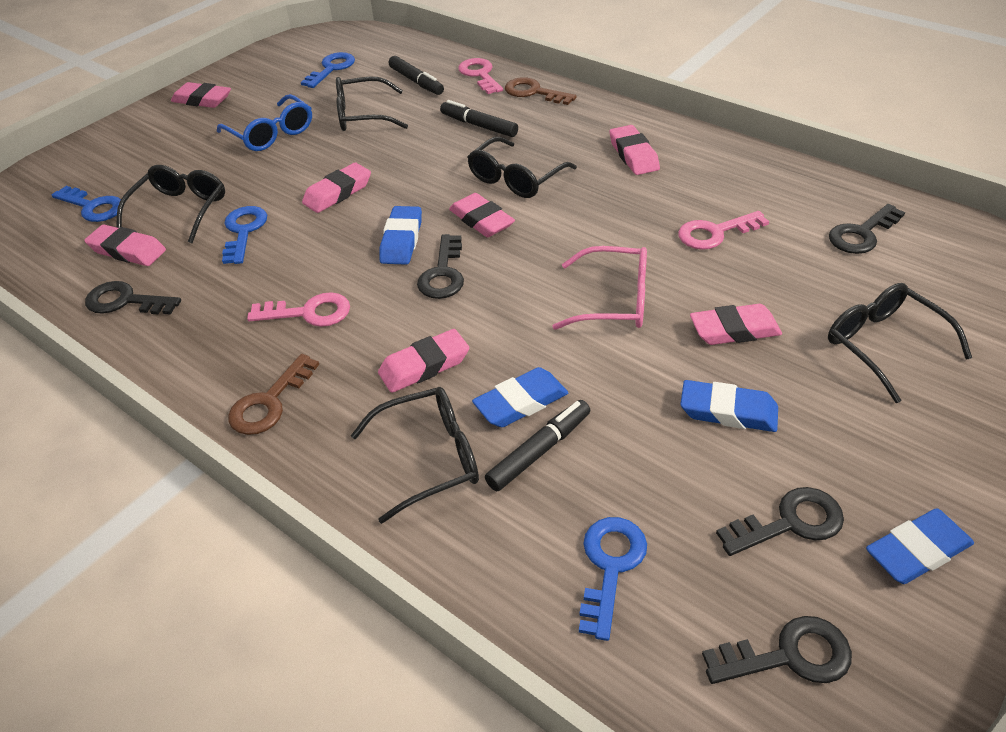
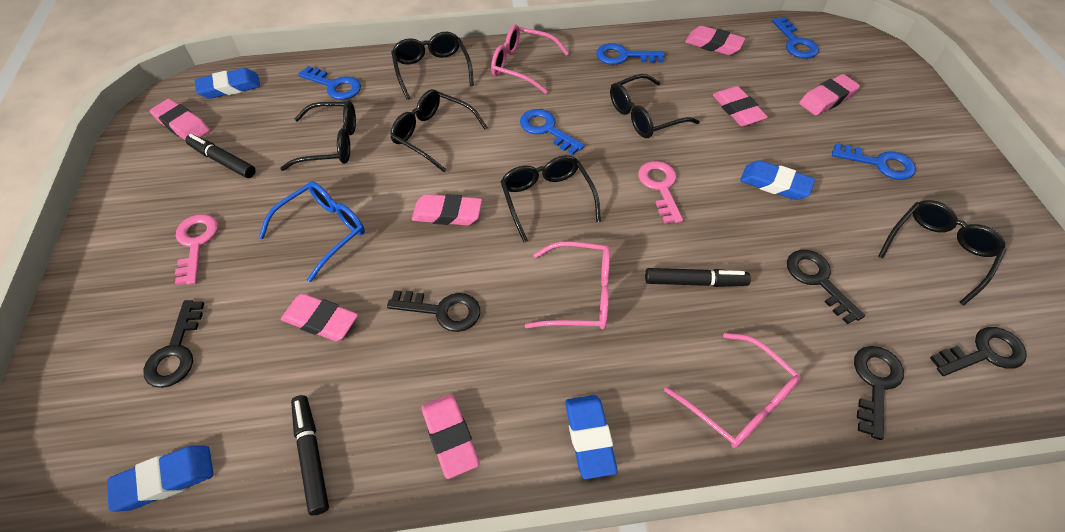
black glasses: 5 -> 6
blue key: 4 -> 5
brown key: 2 -> 0
pink glasses: 1 -> 3
pink key: 3 -> 2

